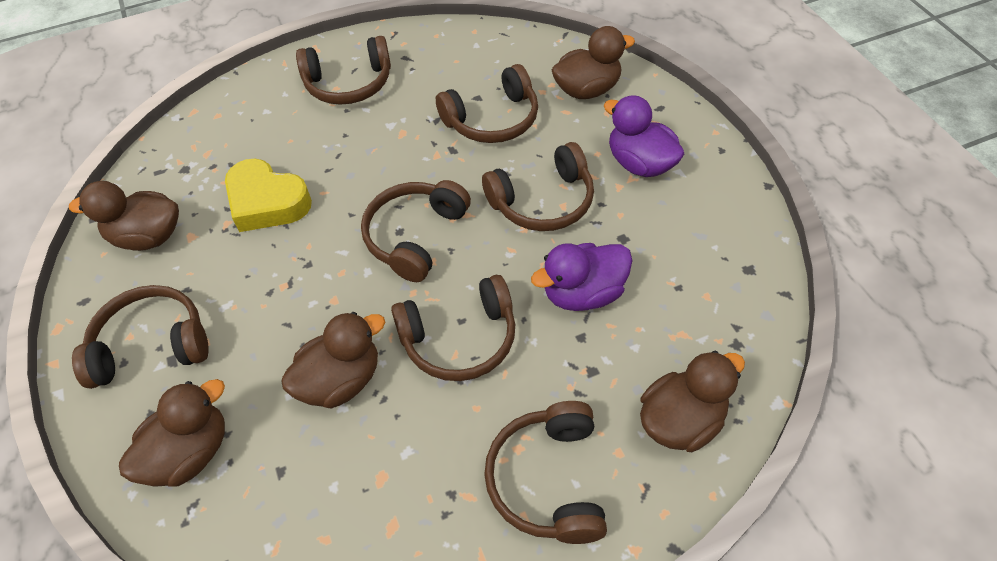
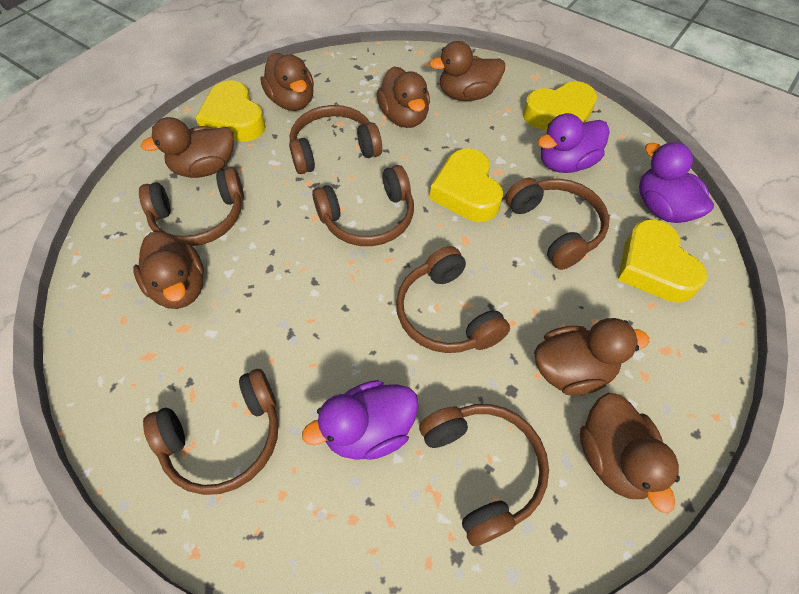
brown duck: 5 -> 7
purple duck: 2 -> 3
yellow heart: 1 -> 4

